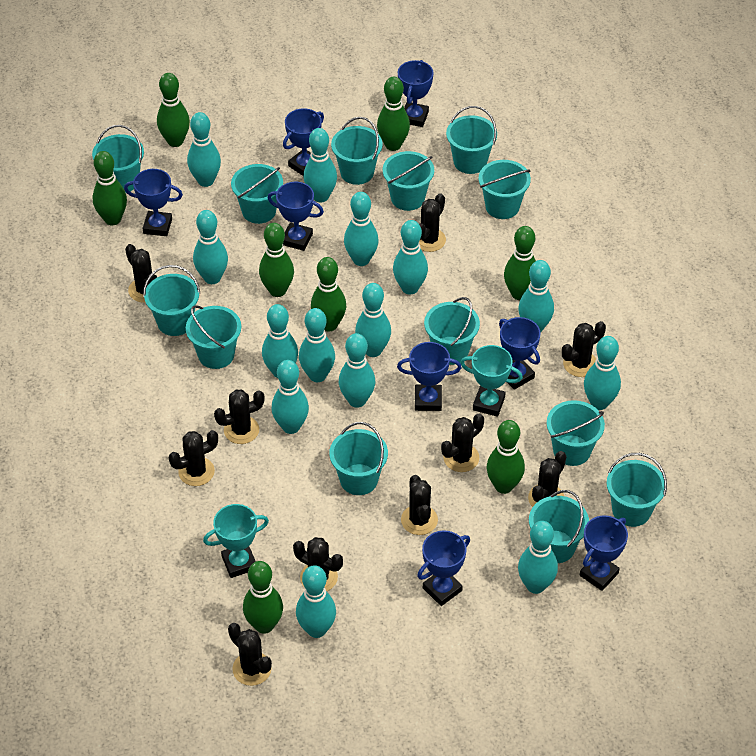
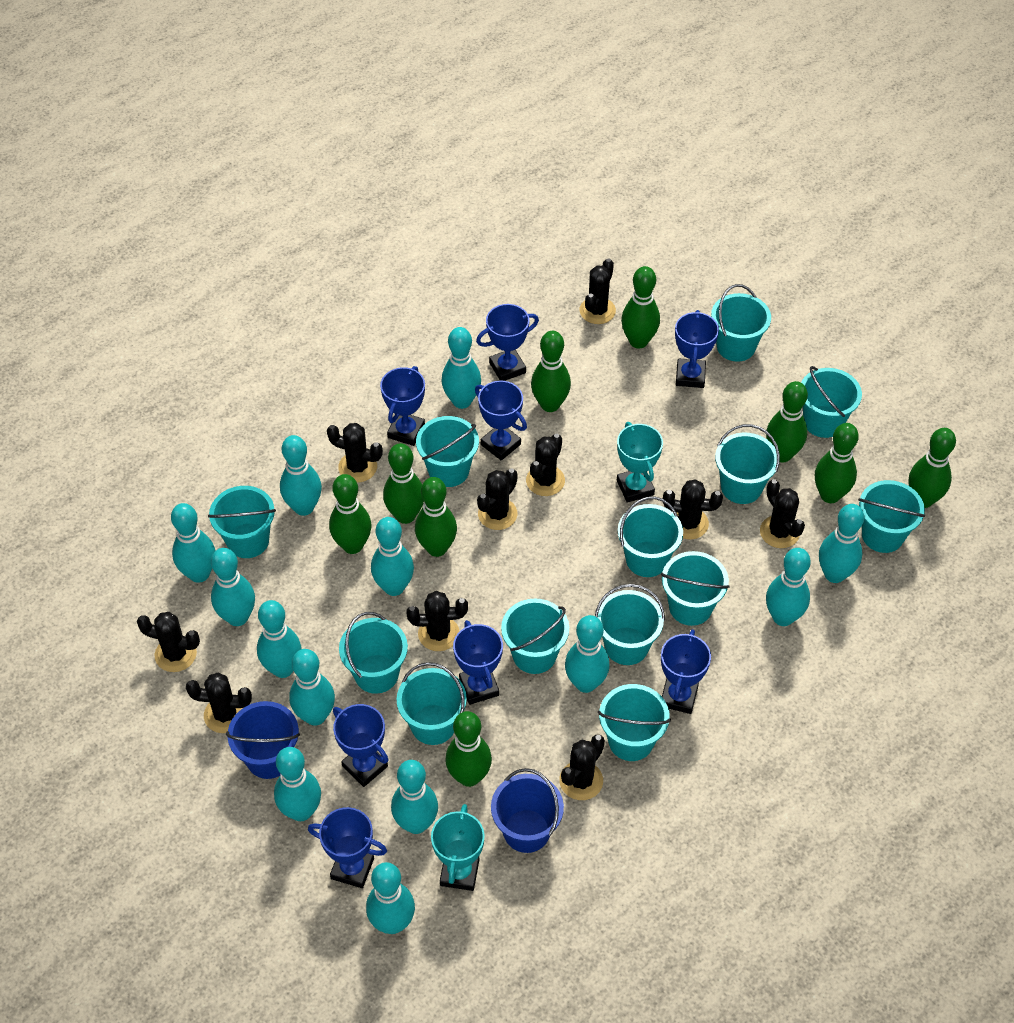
blue bucket: 0 -> 2
green bowling pin: 8 -> 9
turquoise bowling pin: 14 -> 13

